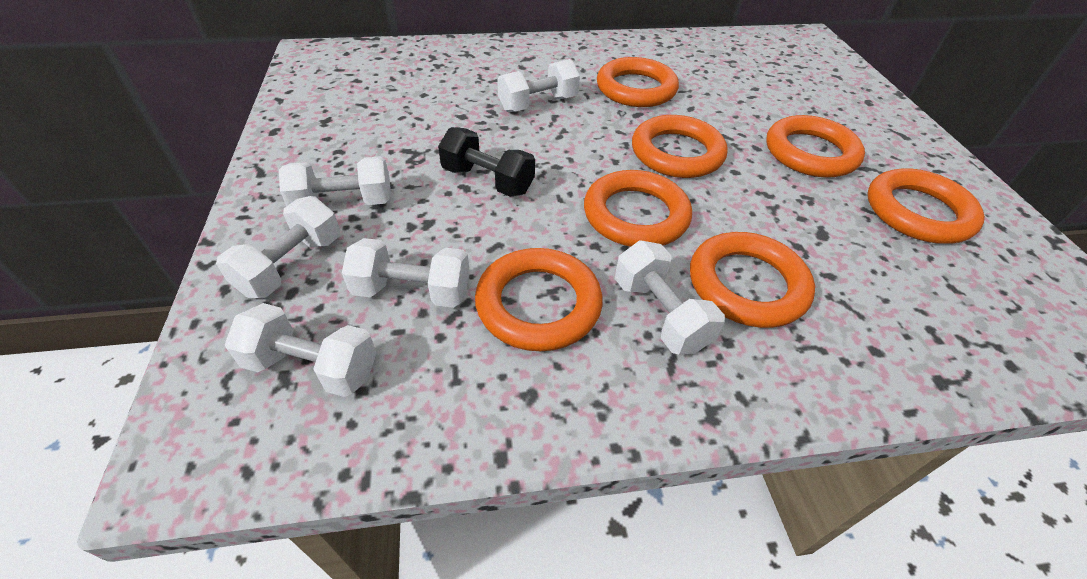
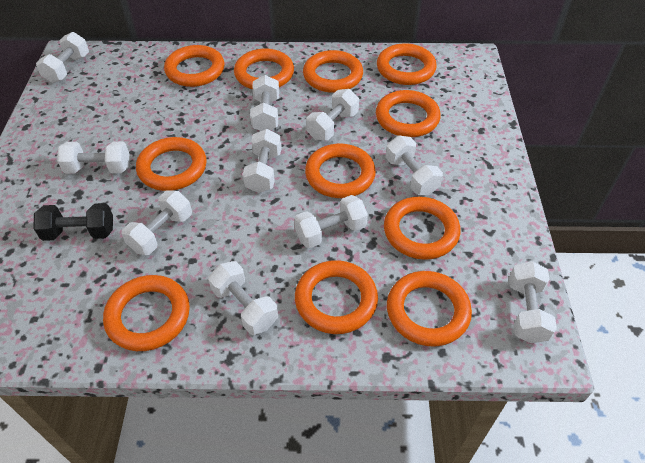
orange ring: 7 -> 11
white dumbbell: 6 -> 10

